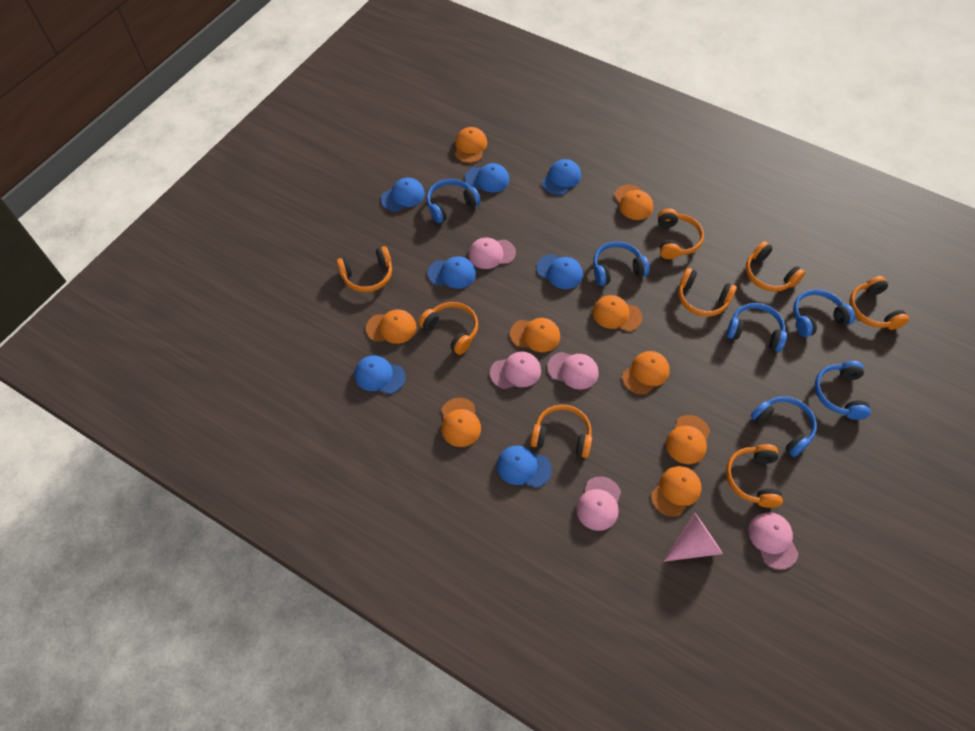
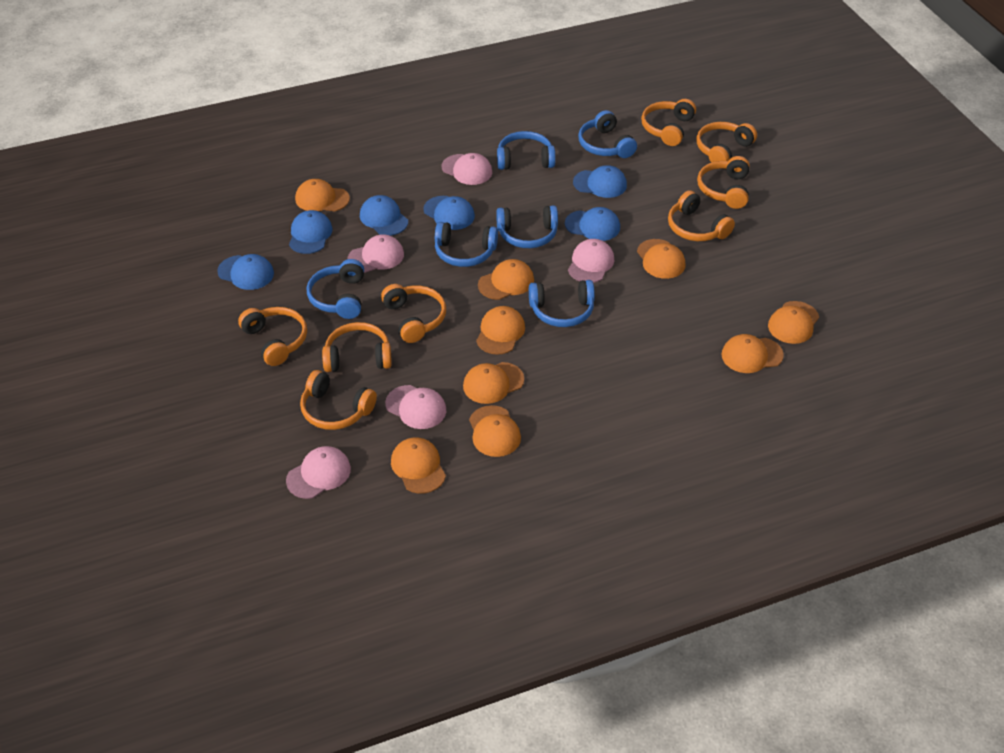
blue cap: 7 -> 6
pink cone: 1 -> 0

